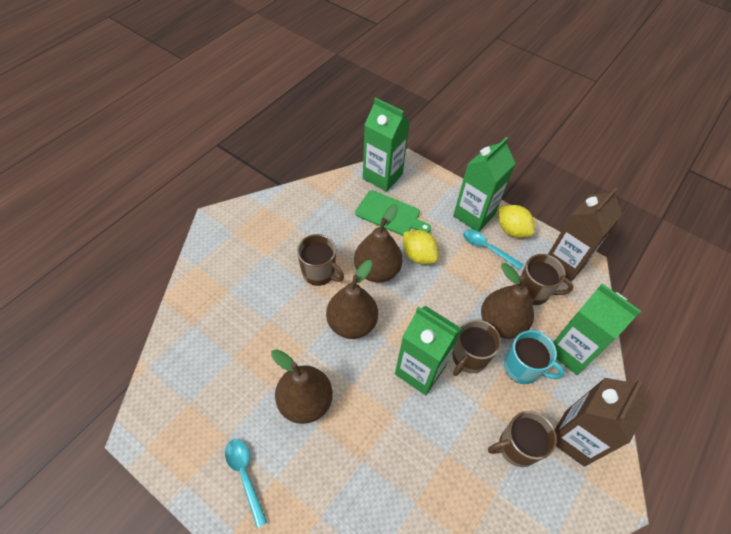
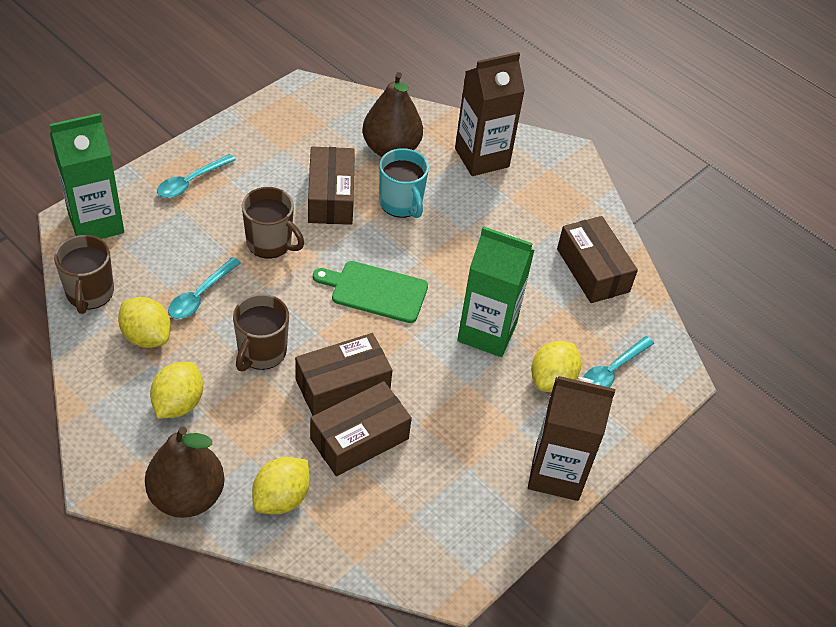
brown box: 0 -> 4
brown mug: 4 -> 3
brown pear: 4 -> 2
green carton: 4 -> 2
turquoise spoon: 2 -> 3
yellow lemon: 2 -> 4

